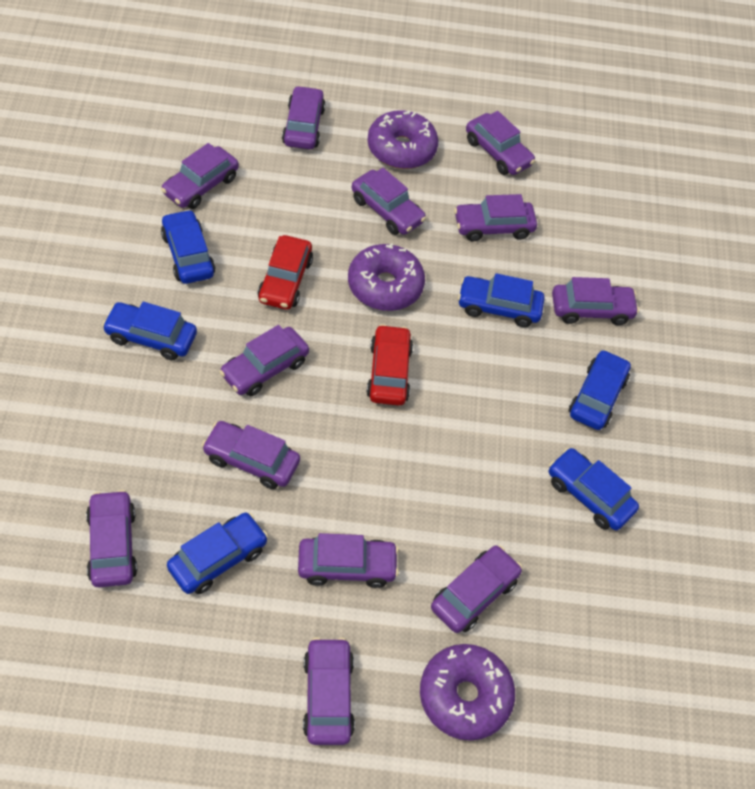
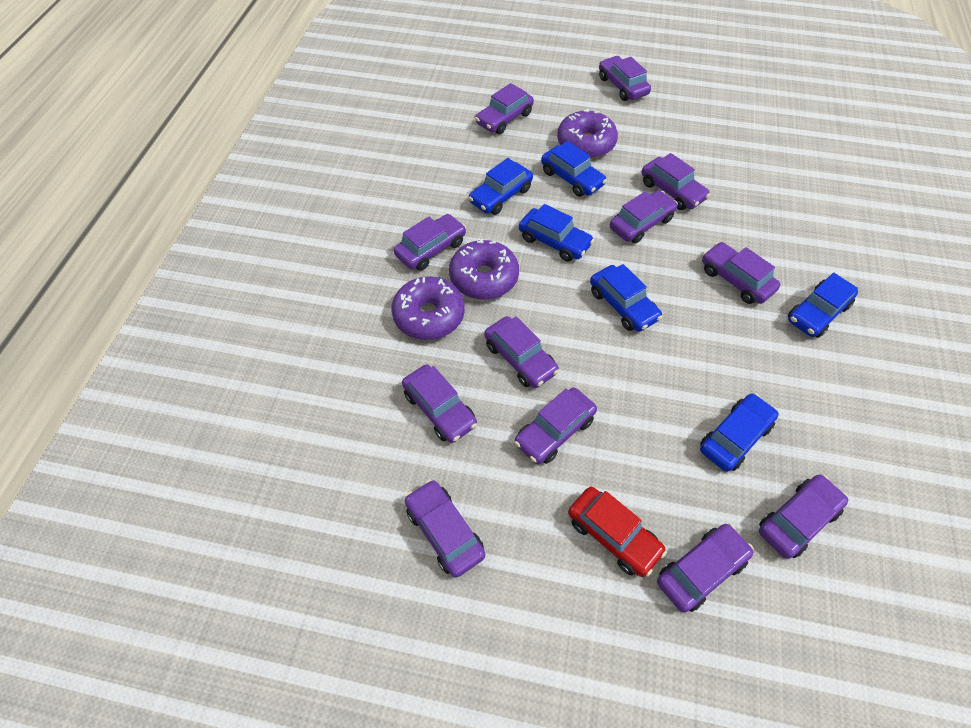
red car: 2 -> 1

